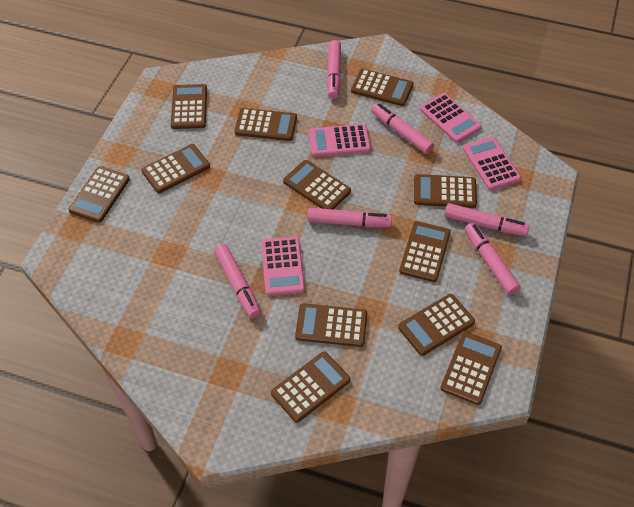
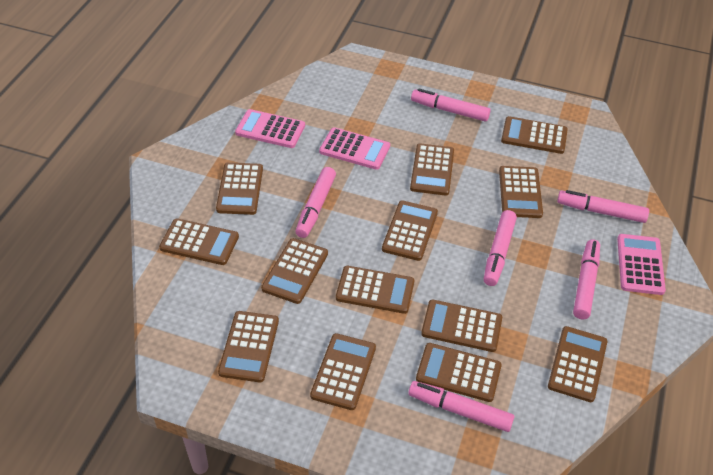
brown calculator: 12 -> 13
pink calculator: 4 -> 3

